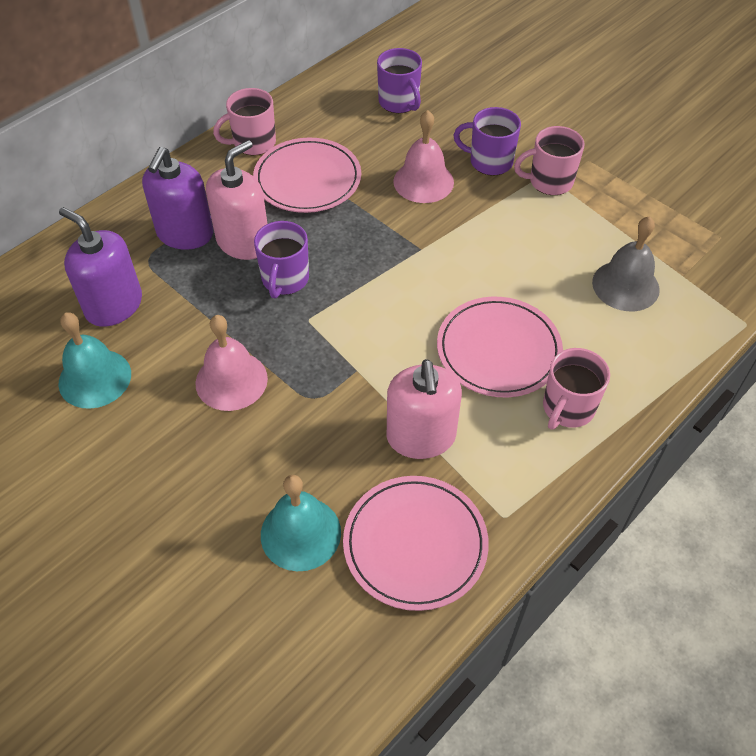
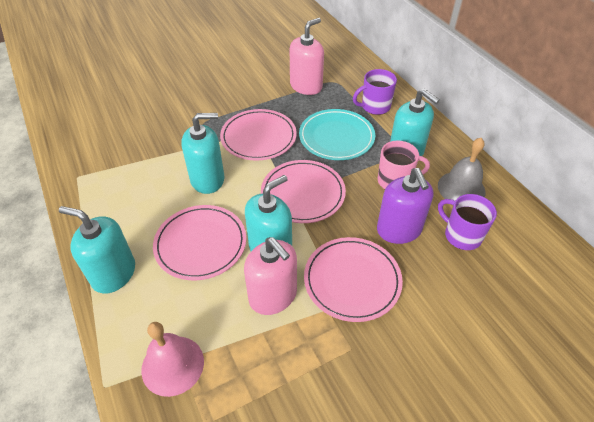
pink bell: 2 -> 1
pink mug: 3 -> 1
pink plate: 3 -> 4
purple mug: 3 -> 2
purple soap dispenser: 2 -> 1
turquoise bell: 2 -> 0
turquoise plate: 0 -> 1
turquoise soap dispenser: 0 -> 4

